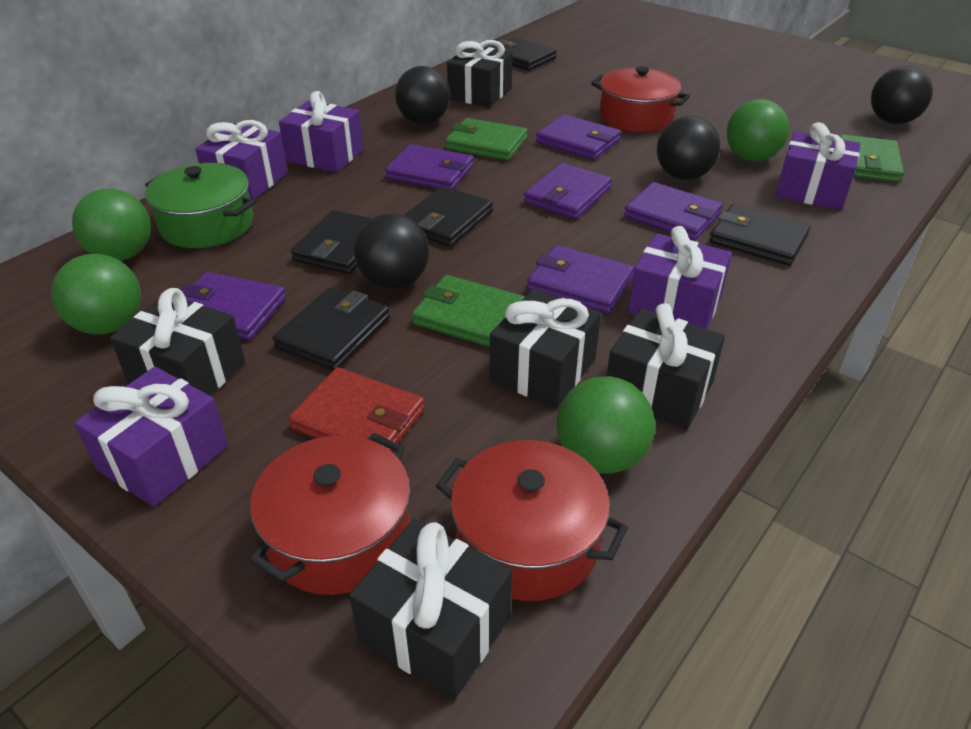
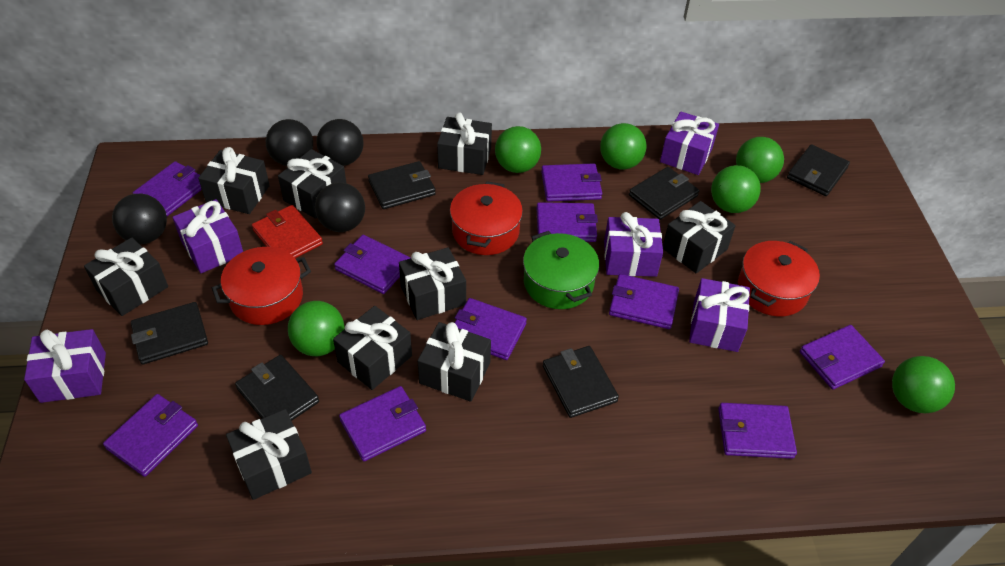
black gift: 5 -> 9
black wallet: 5 -> 6
green ball: 4 -> 6
green wallet: 3 -> 0
purple wallet: 6 -> 10

